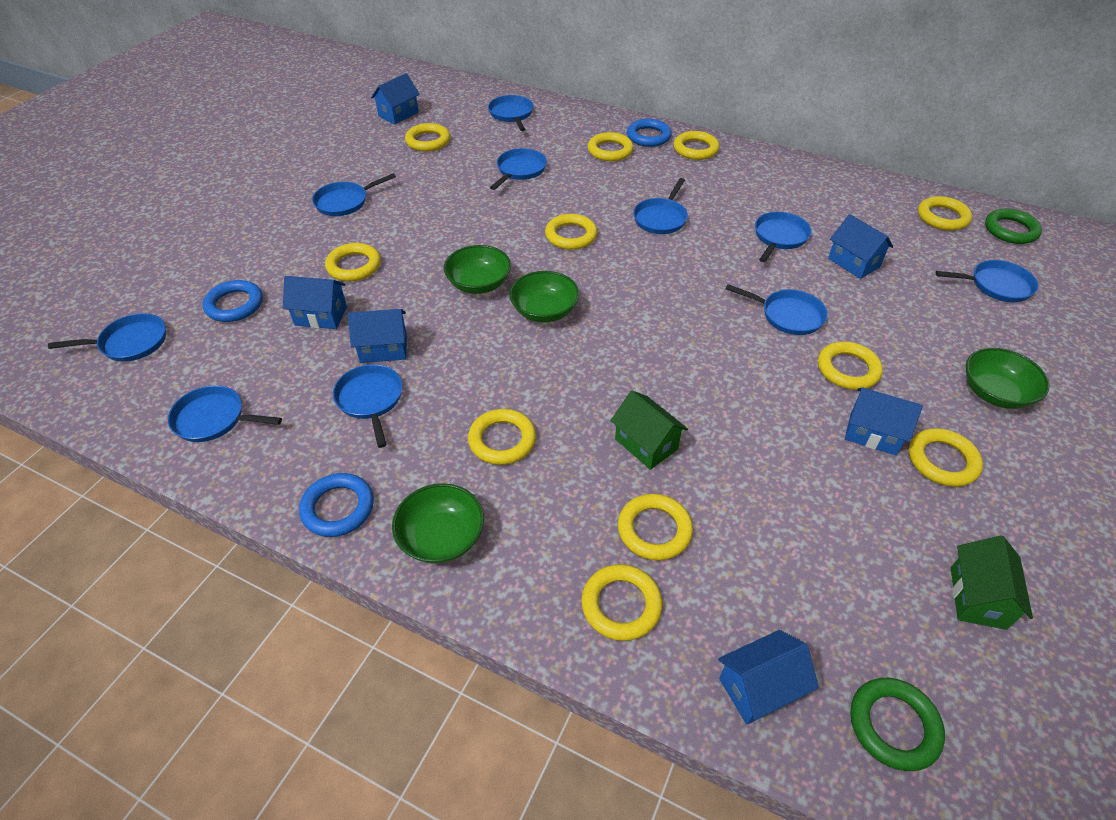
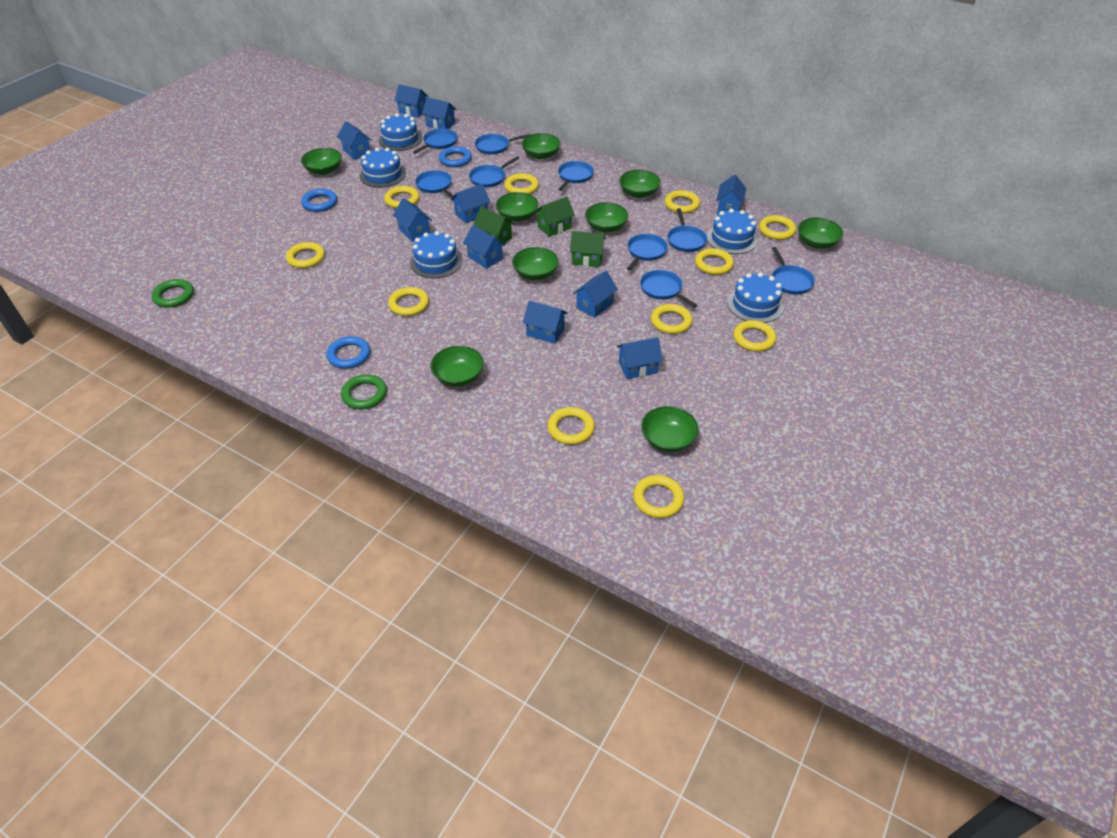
blue cake: 0 -> 5
blue house: 6 -> 10
blue pan: 10 -> 9
green bowl: 4 -> 9
green house: 2 -> 3

